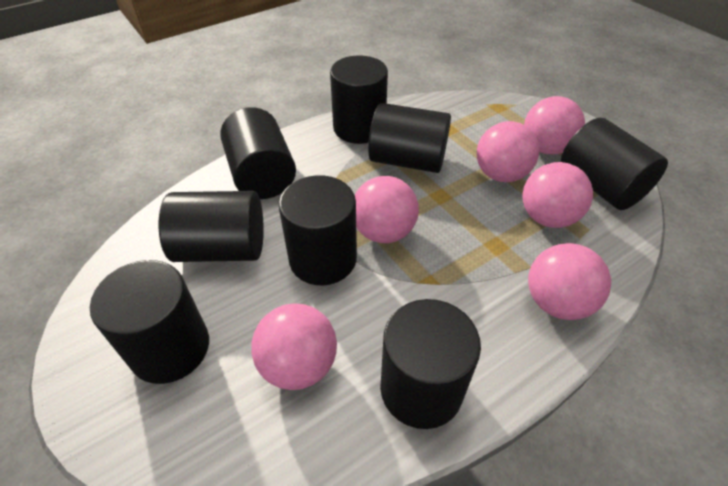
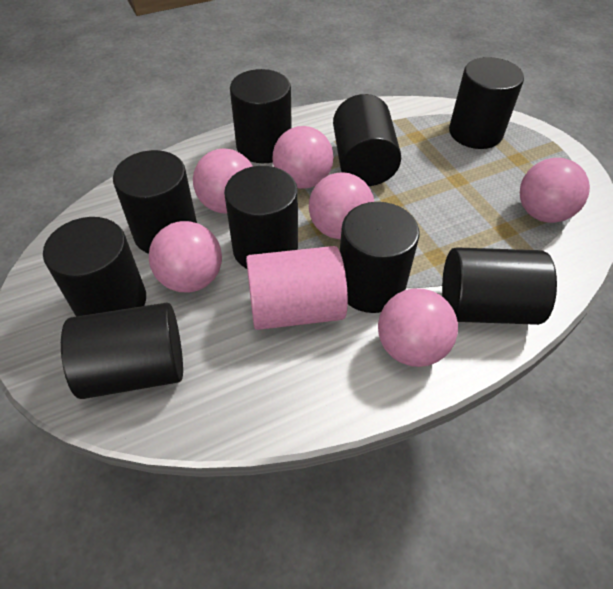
black cylinder: 8 -> 9
pink cylinder: 0 -> 1

